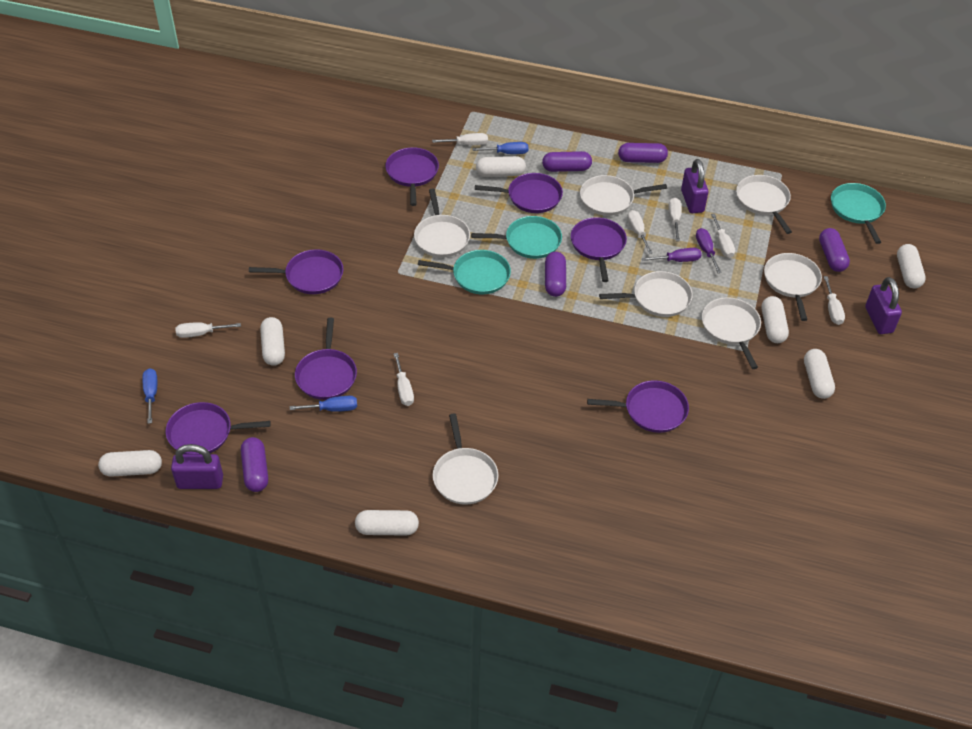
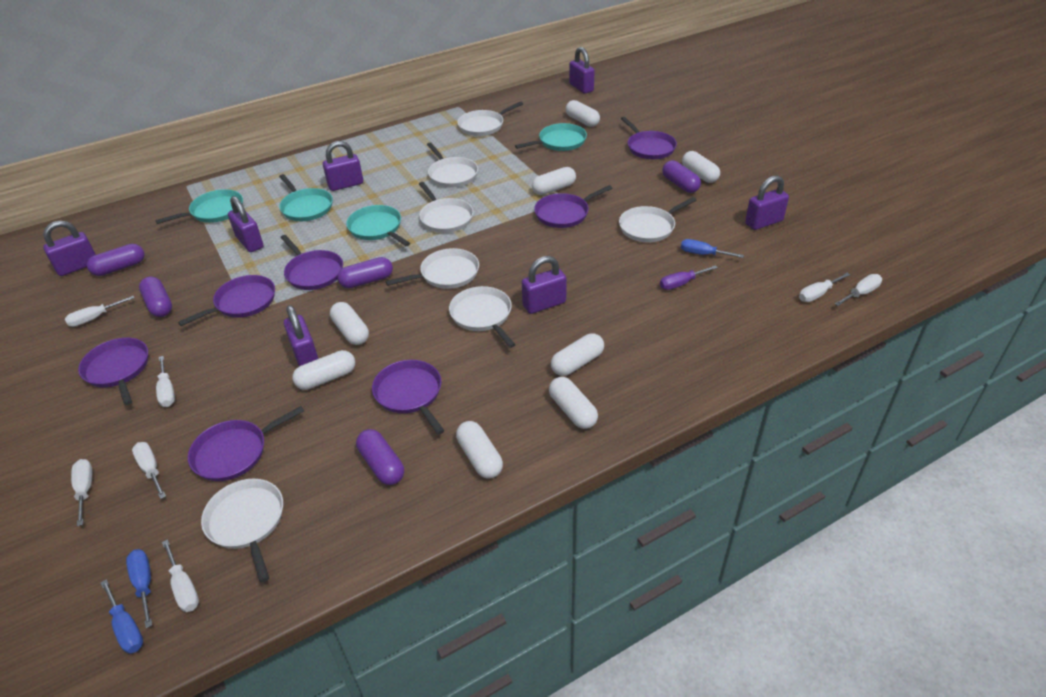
purple padlock: 3 -> 7
purple screwdriver: 2 -> 1
turquoise pan: 3 -> 4
white capsule: 7 -> 8

